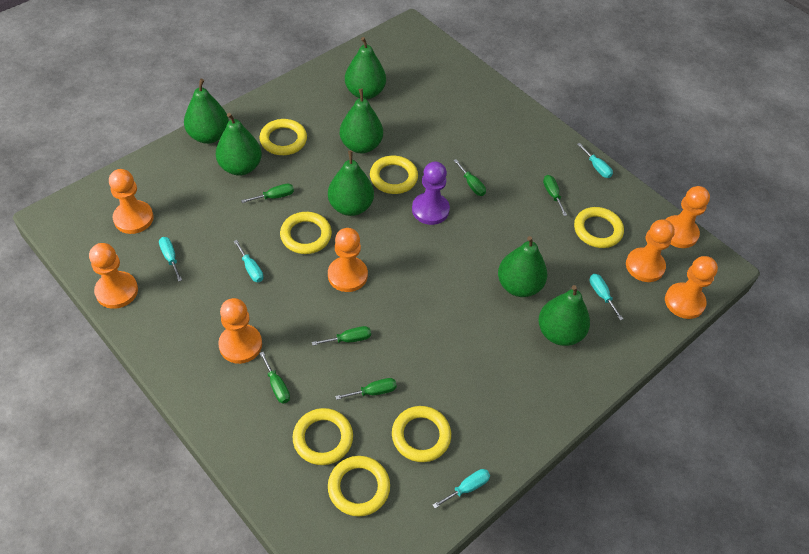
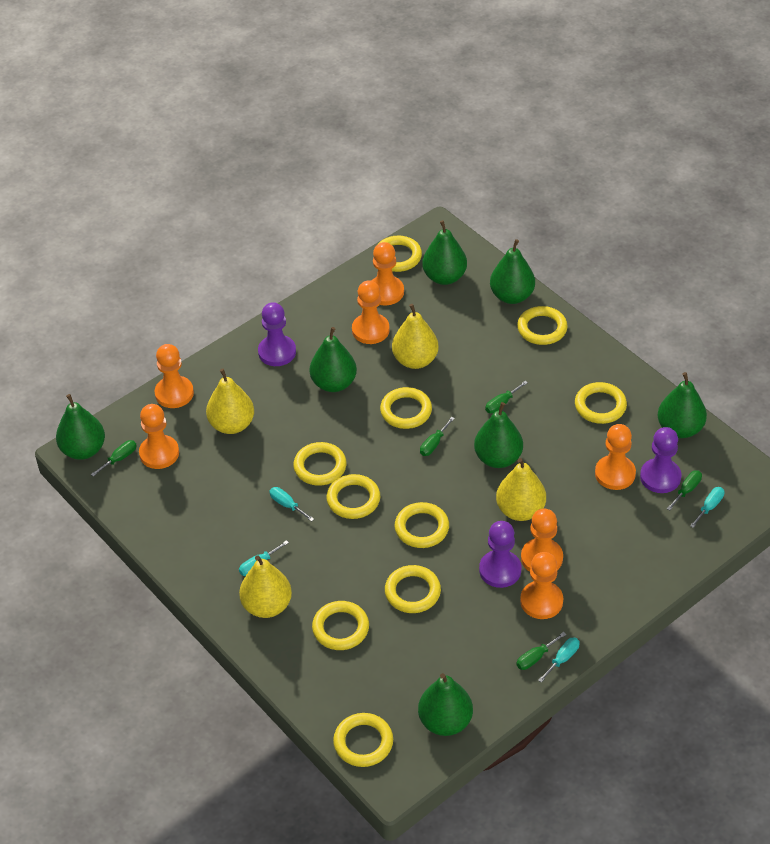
green screwdriver: 6 -> 5
purple pawn: 1 -> 3
turquoise screwdriver: 5 -> 4
yellow pear: 0 -> 4
yellow ring: 7 -> 10

